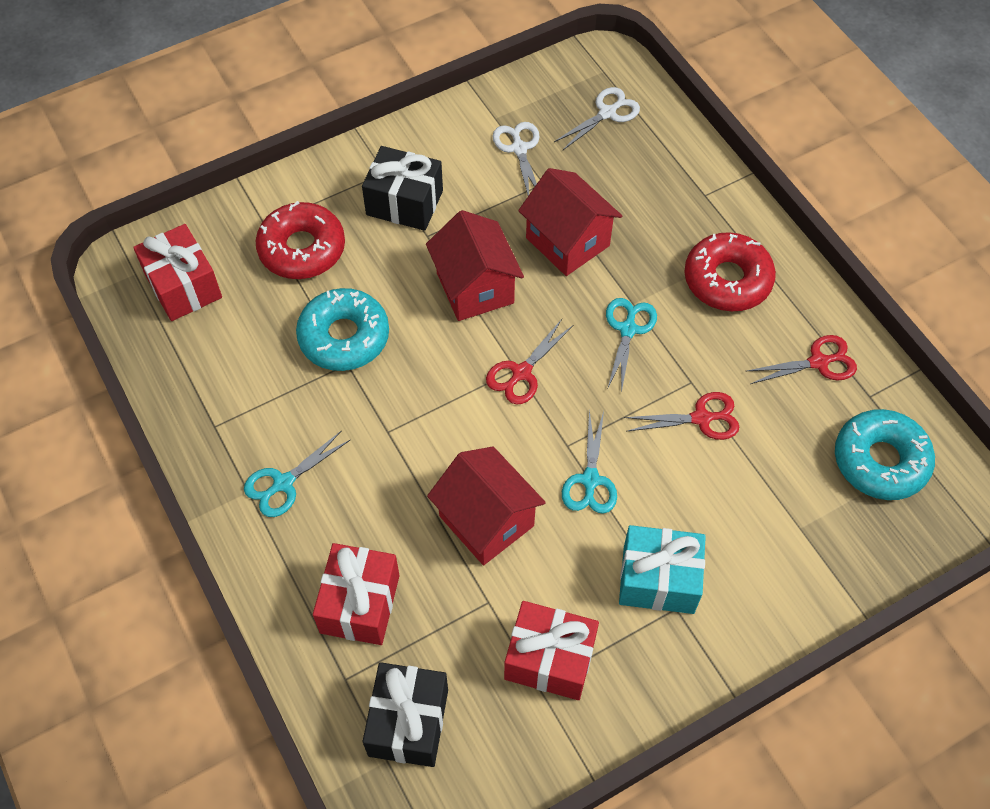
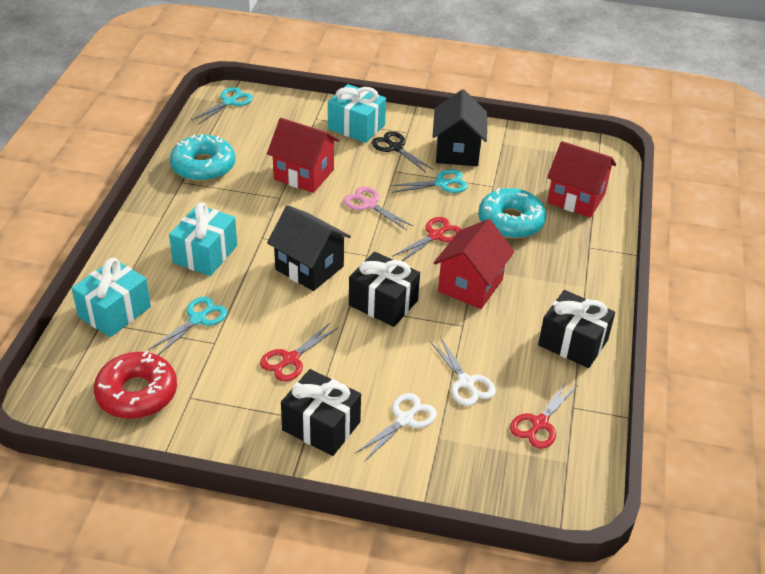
black gift: 2 -> 3
black house: 0 -> 2
black scissors: 0 -> 1
pink scissors: 0 -> 1
red donut: 2 -> 1
red gift: 3 -> 0
turquoise gift: 1 -> 3

